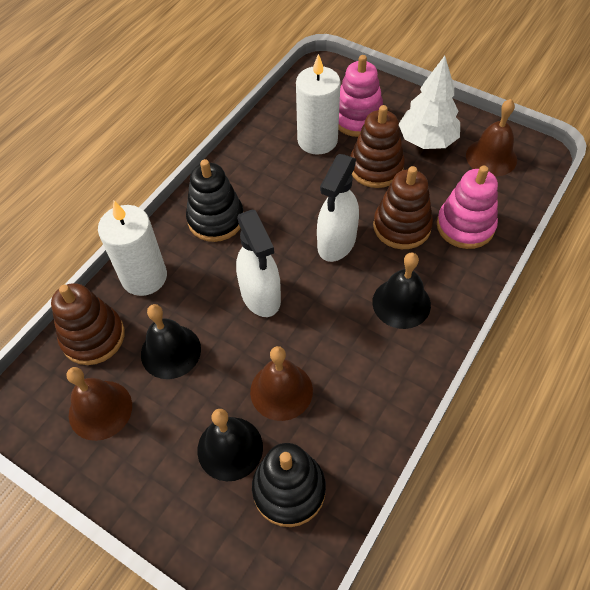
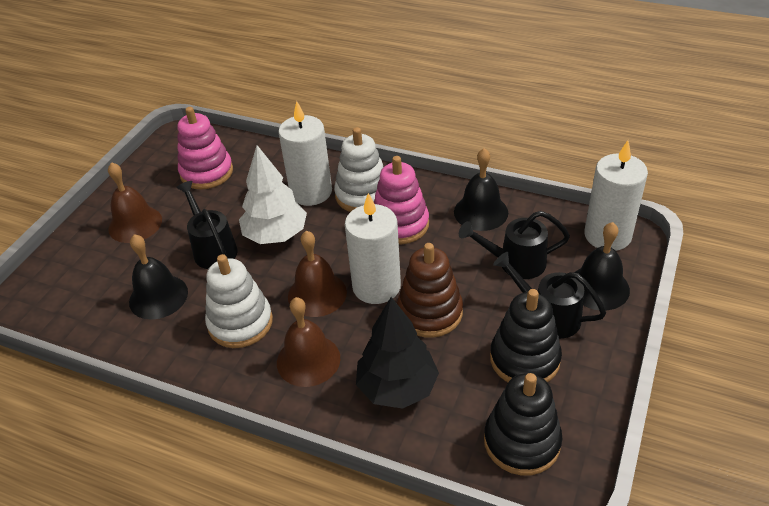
black tree: 0 -> 1
black watering can: 0 -> 3
brown stacking toy: 3 -> 1
white candle: 2 -> 3
white spray bottle: 2 -> 0
white stacking toy: 0 -> 2

